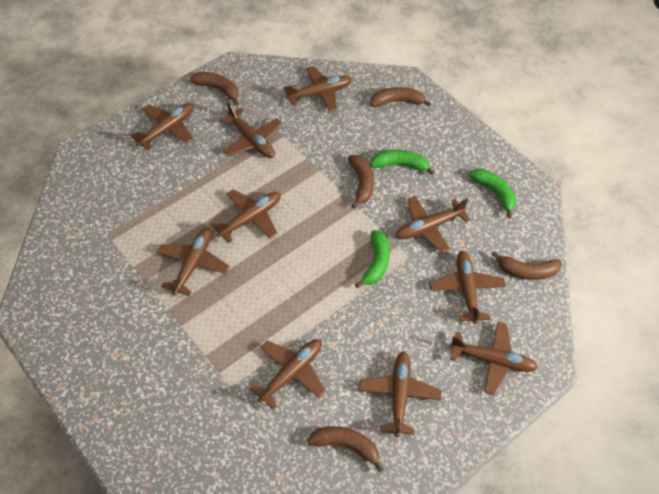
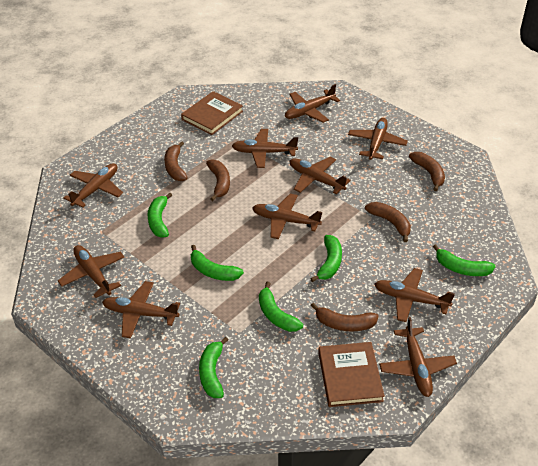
brown book: 0 -> 2
green banana: 3 -> 6

